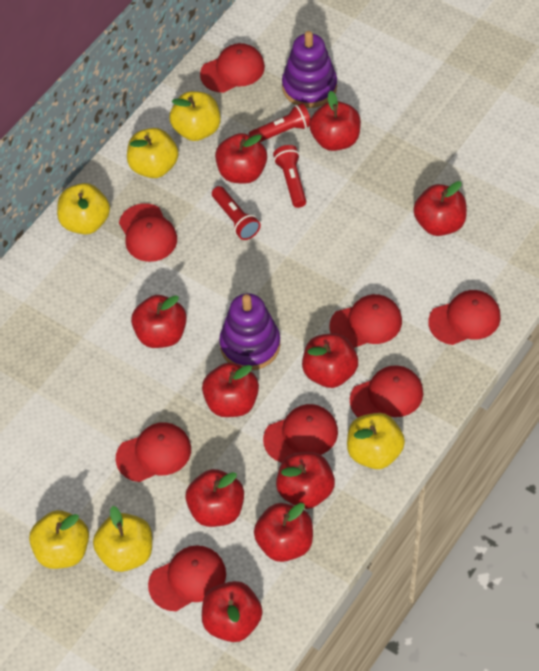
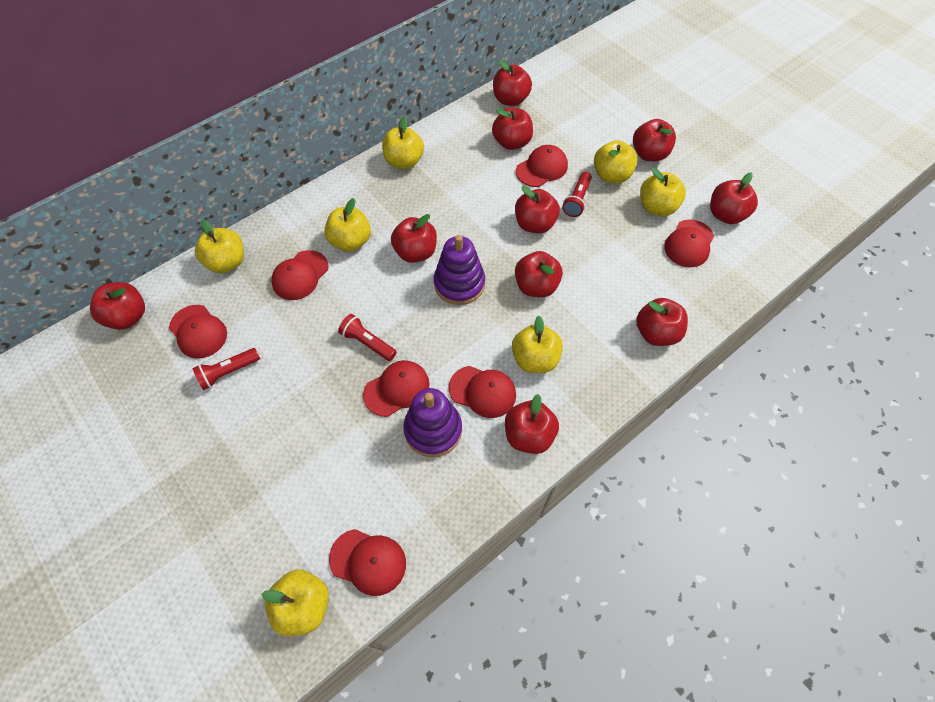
red cap: 8 -> 7
yellow apple: 6 -> 7

